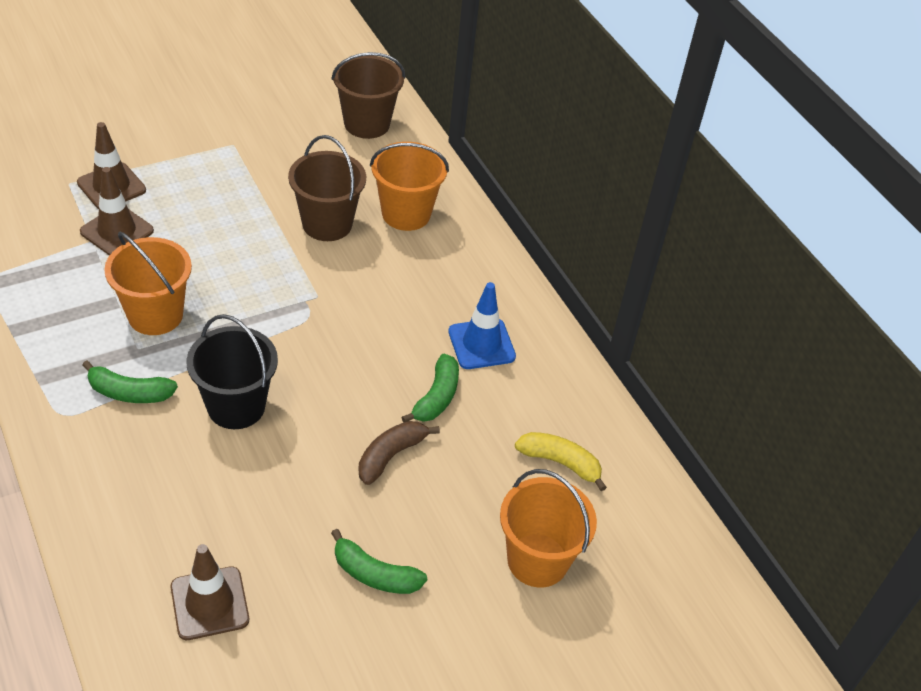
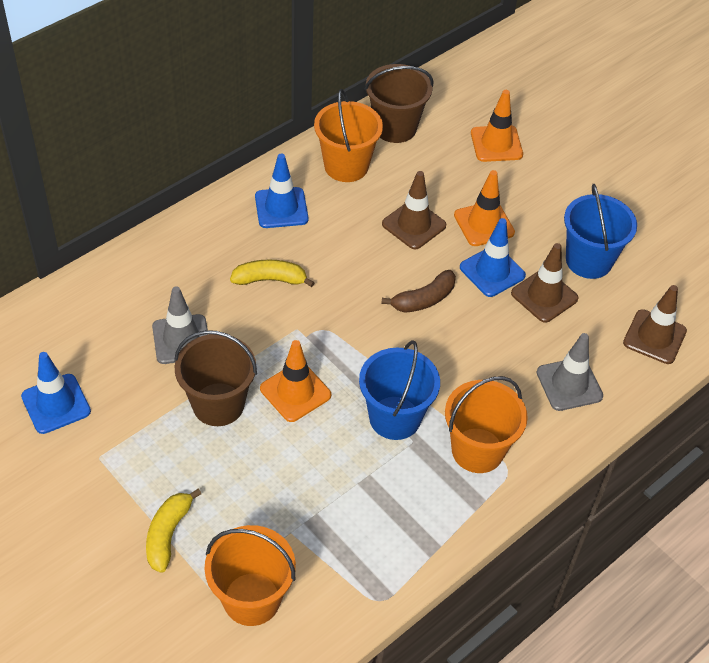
black bucket: 1 -> 0
blue bucket: 0 -> 2
blue traffic cone: 1 -> 3
green banana: 3 -> 0
grey traffic cone: 0 -> 2
orange traffic cone: 0 -> 3
yellow banana: 1 -> 2

